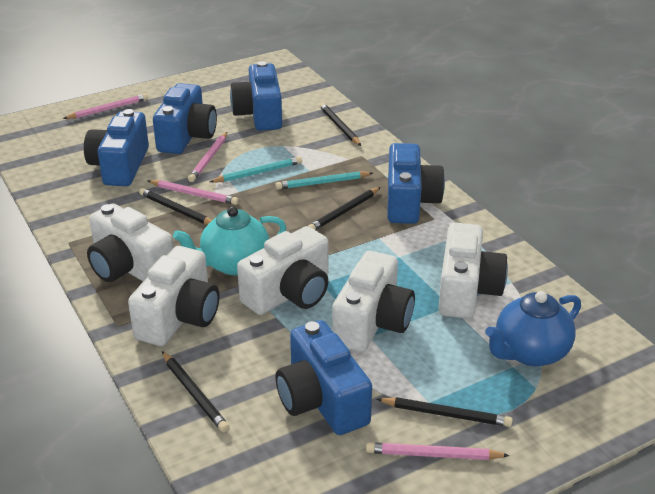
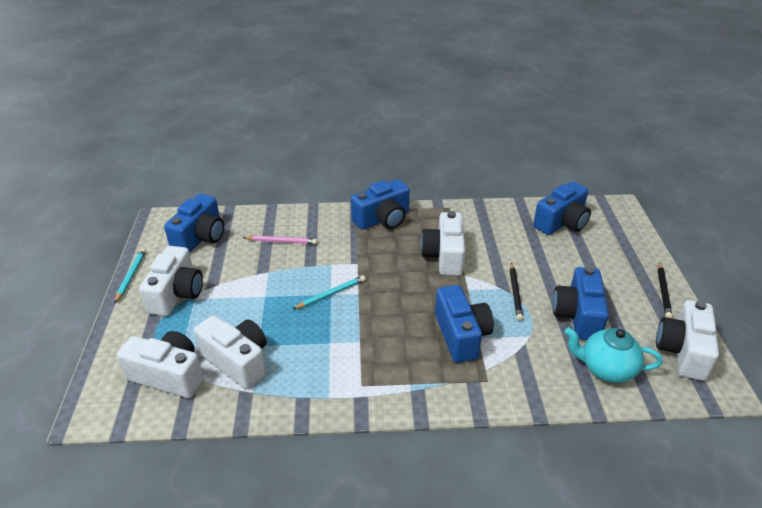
black pencil: 5 -> 2
blue teapot: 1 -> 0
pink pencil: 4 -> 1

